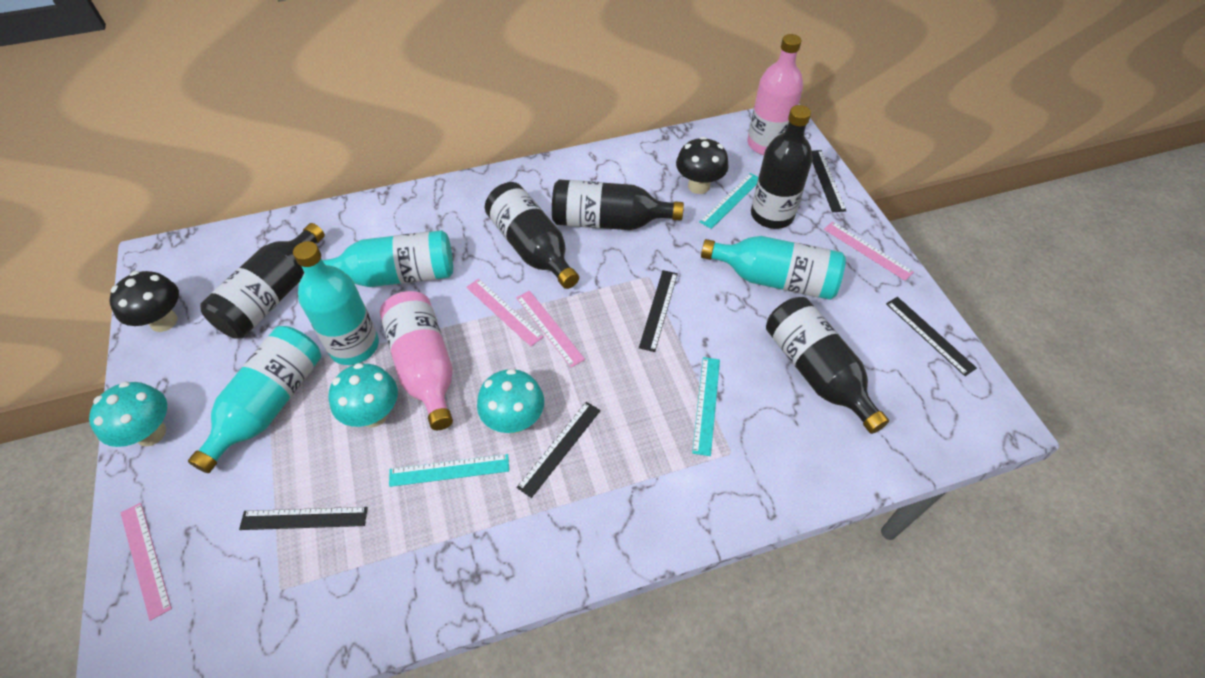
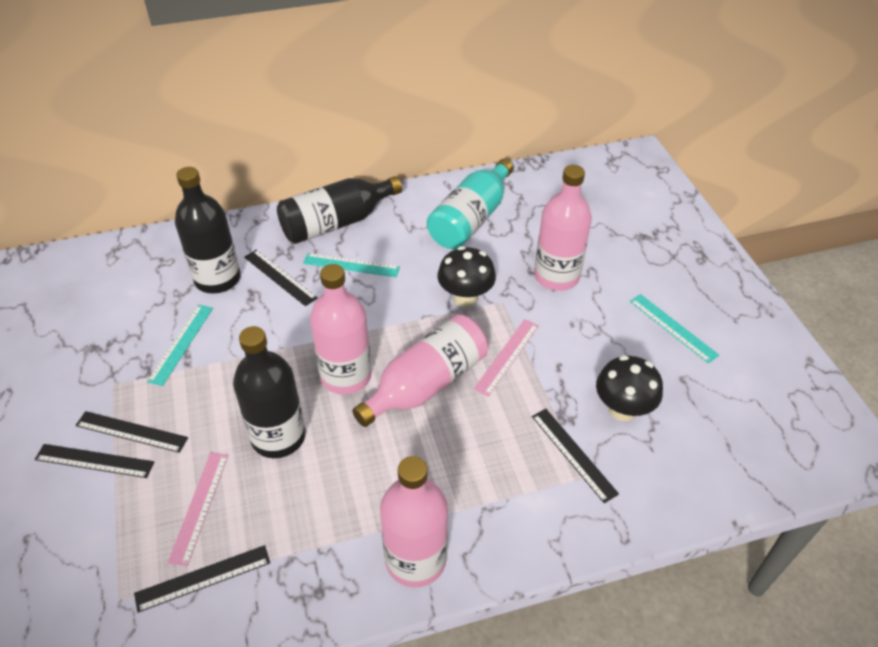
black bottle: 5 -> 3
pink bottle: 2 -> 4
pink ruler: 4 -> 2
turquoise bottle: 4 -> 1
turquoise mushroom: 3 -> 0

